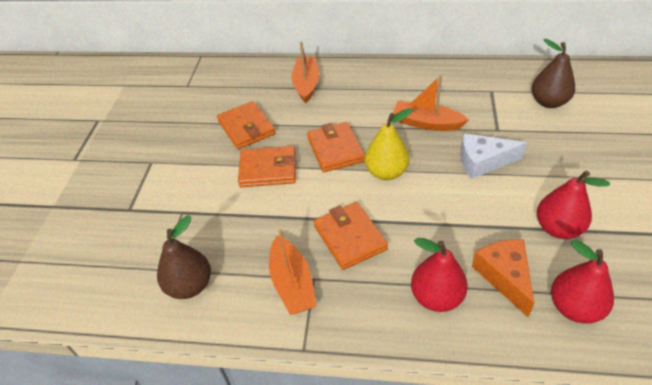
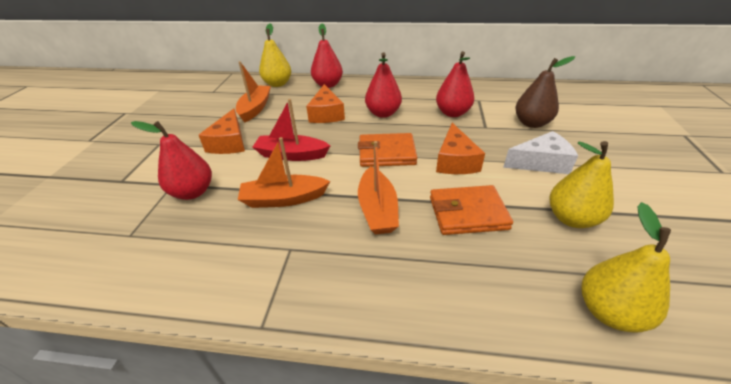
brown pear: 2 -> 1
orange cheese: 1 -> 3
orange wallet: 4 -> 2
red boat: 0 -> 1
red pear: 3 -> 4
yellow pear: 1 -> 3

